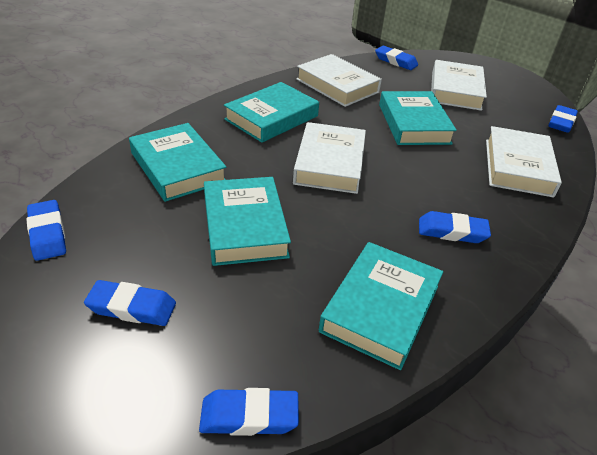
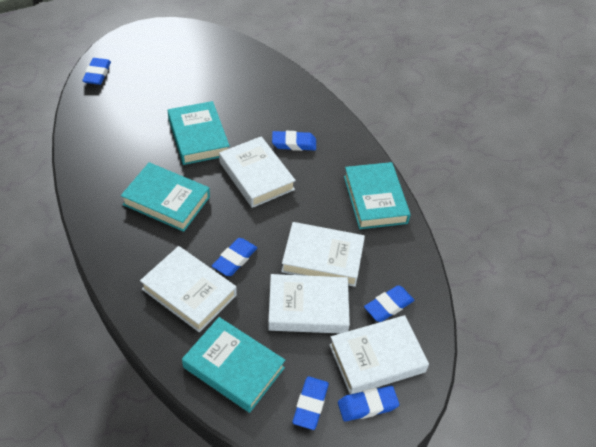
turquoise book: 5 -> 4
white book: 4 -> 5

